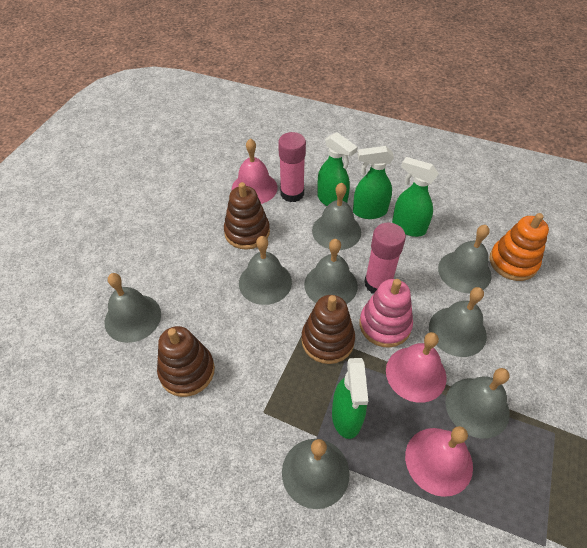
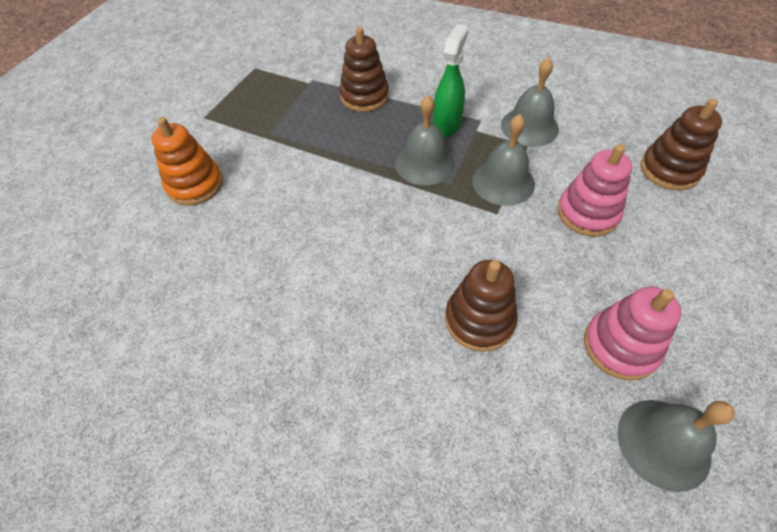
green spray bottle: 4 -> 1
grey bell: 8 -> 4
pink bell: 3 -> 0
pink glue stick: 2 -> 0
pink stacking toy: 1 -> 2

